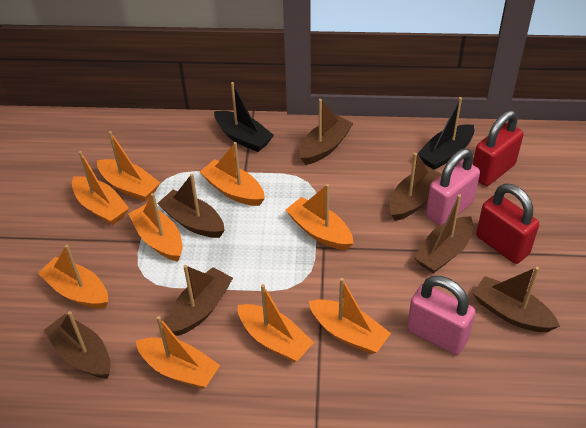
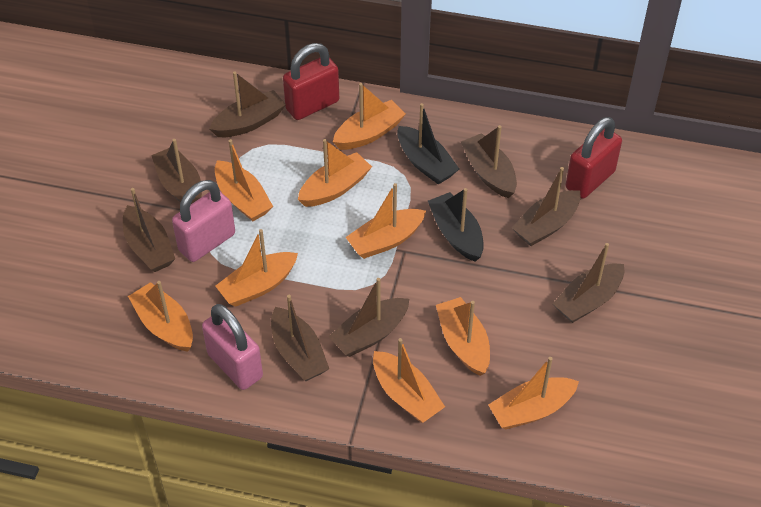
brown boat: 7 -> 8

